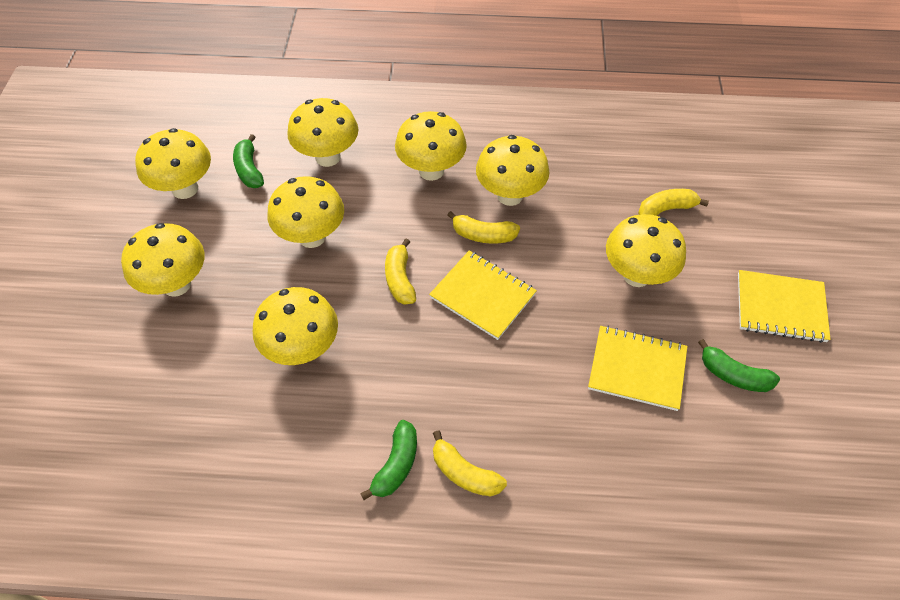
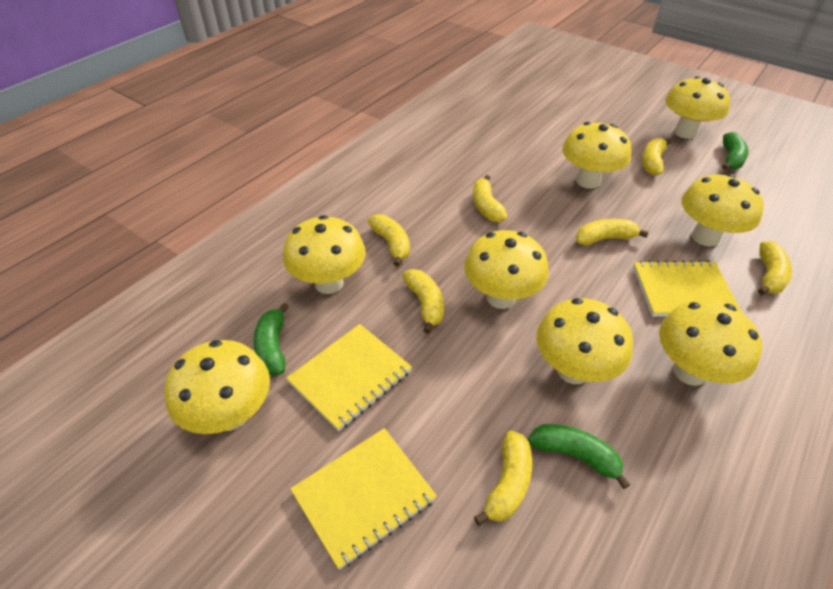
yellow banana: 4 -> 7

